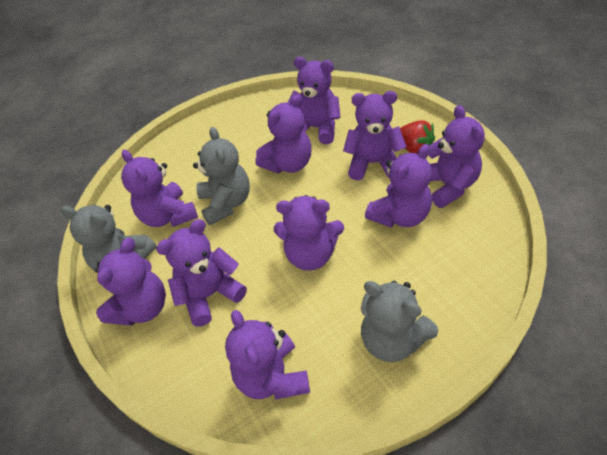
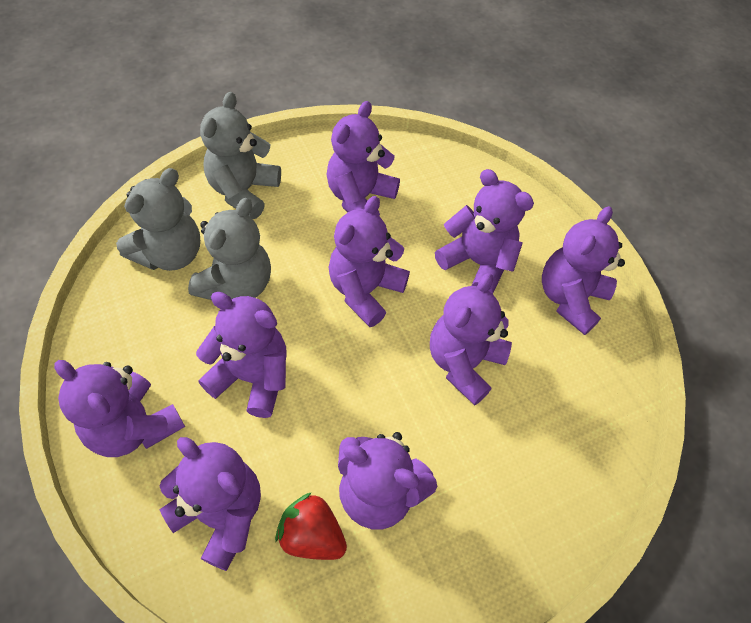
purple teddy bear: 10 -> 9

